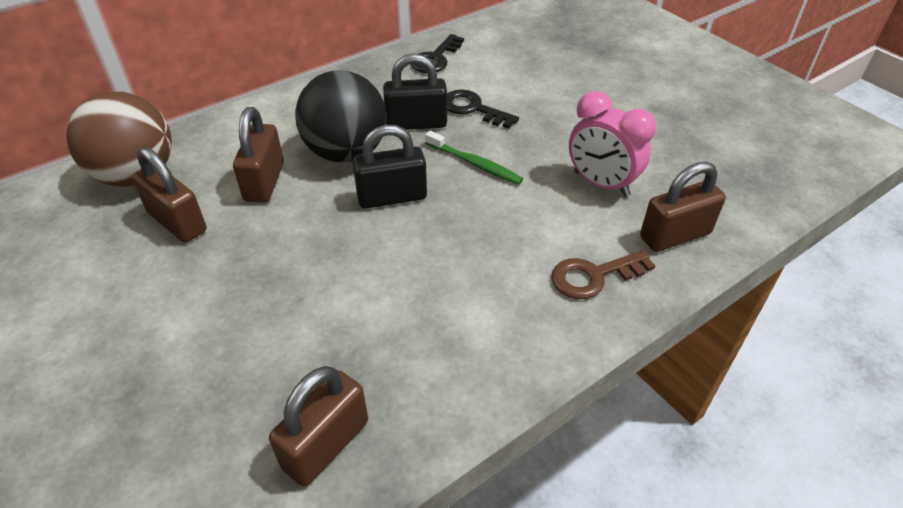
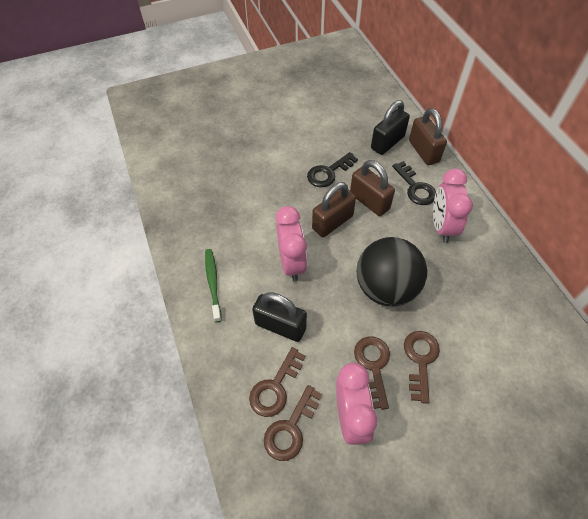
brown ball: 1 -> 0
brown key: 1 -> 4
brown padlock: 4 -> 3
pink clock: 1 -> 3

